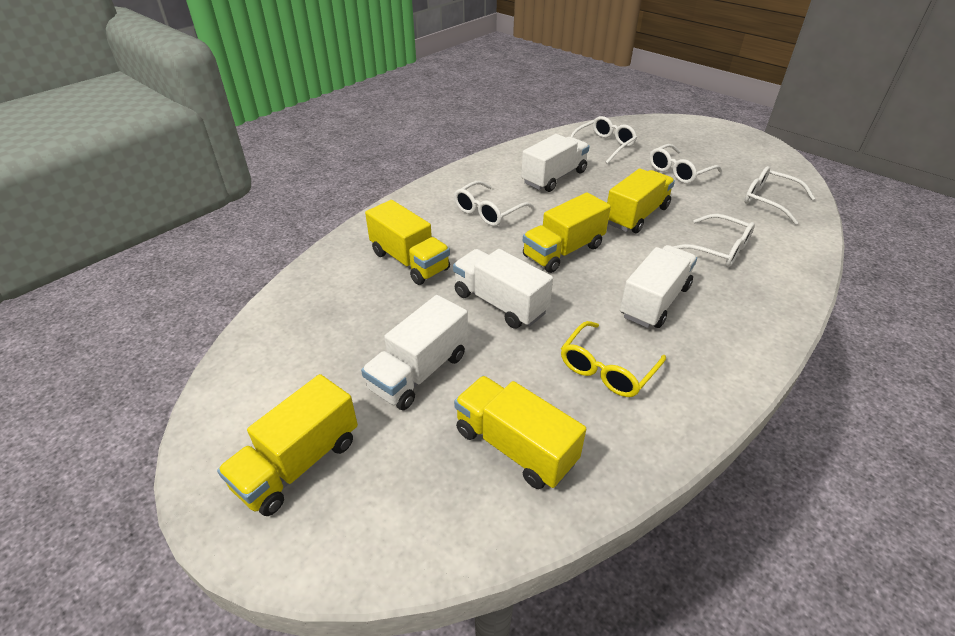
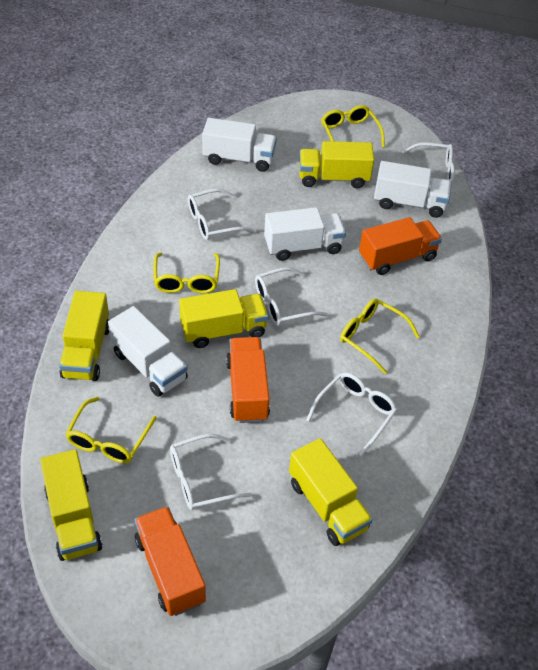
orange truck: 0 -> 3
yellow glasses: 1 -> 4

